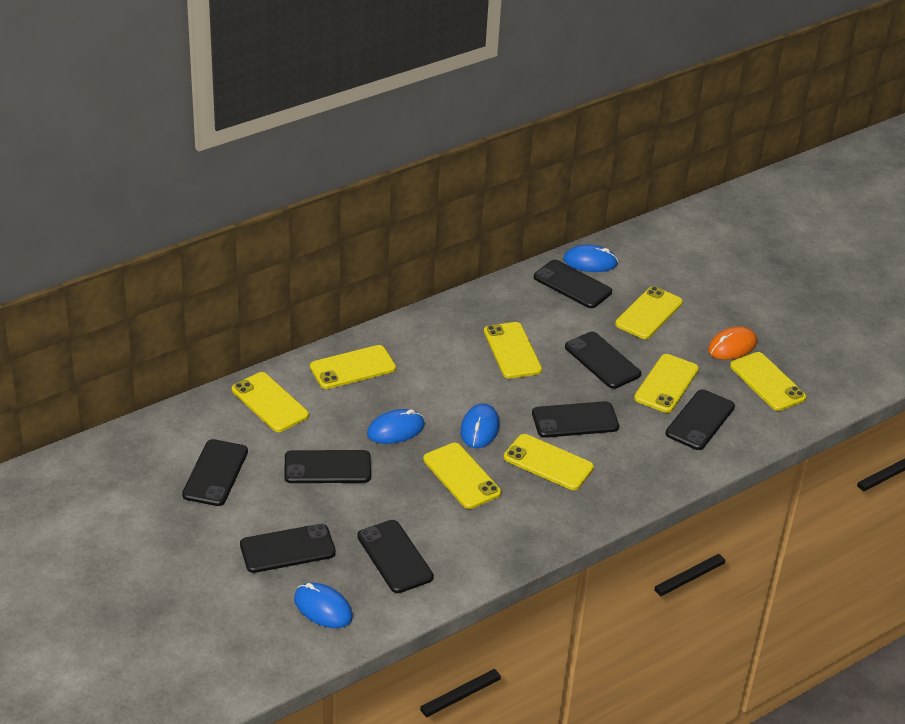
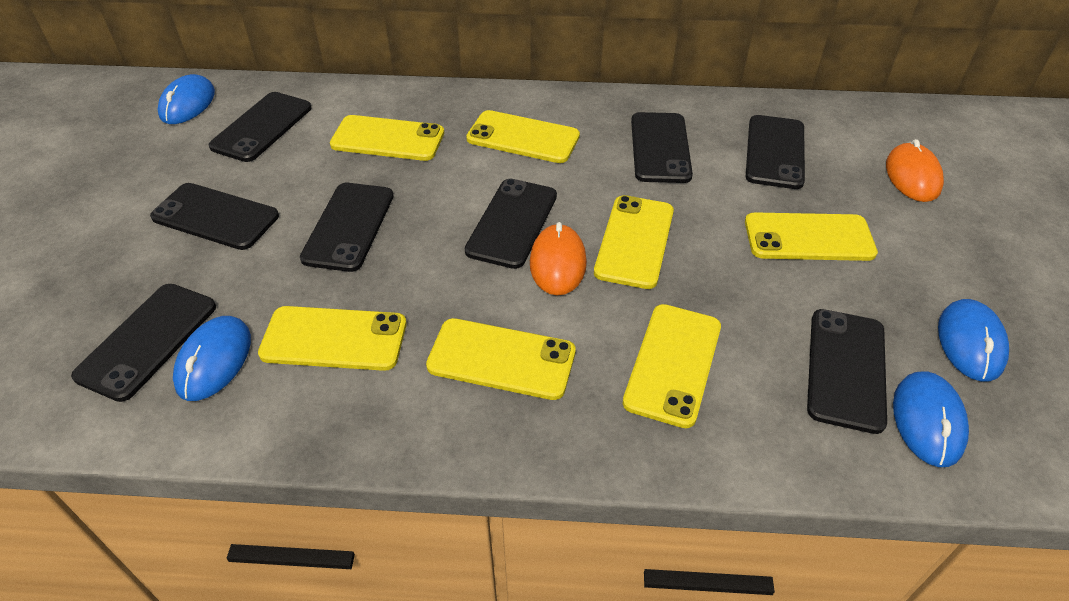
orange mouse: 1 -> 2
yellow phone: 8 -> 7

